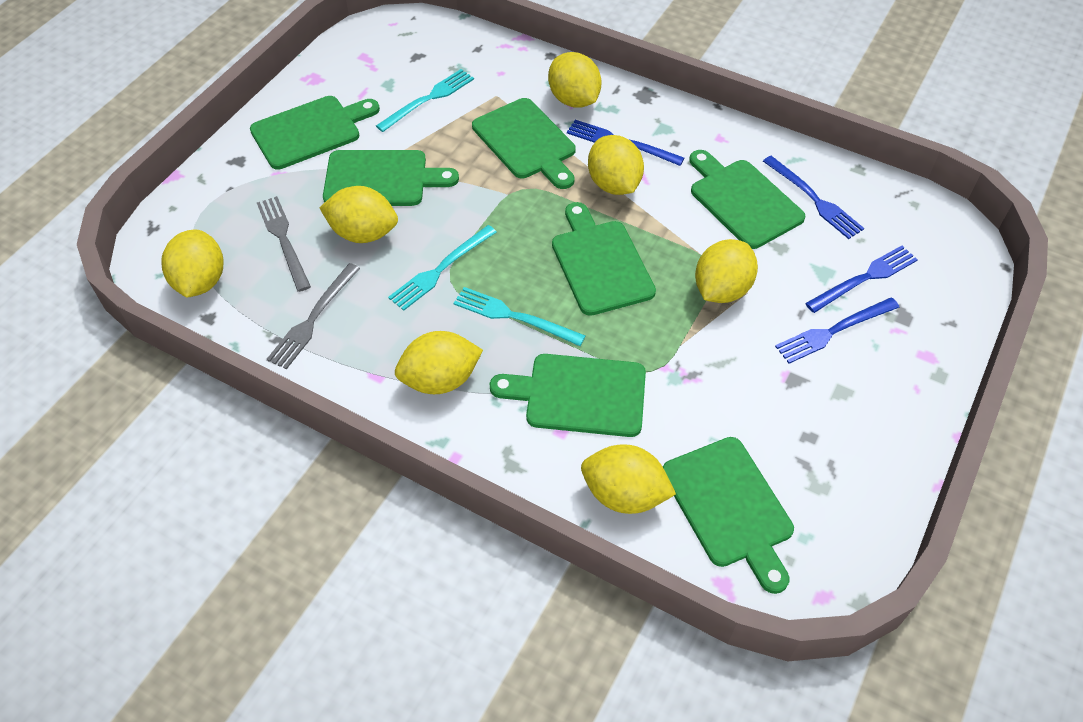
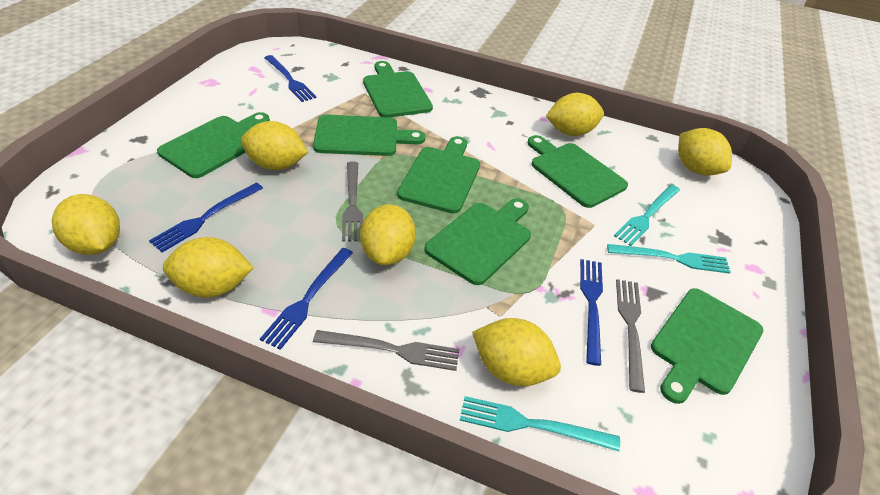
grey fork: 2 -> 3

